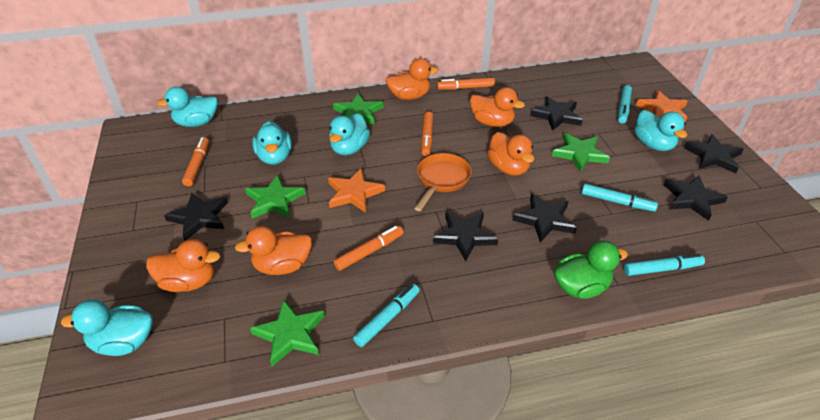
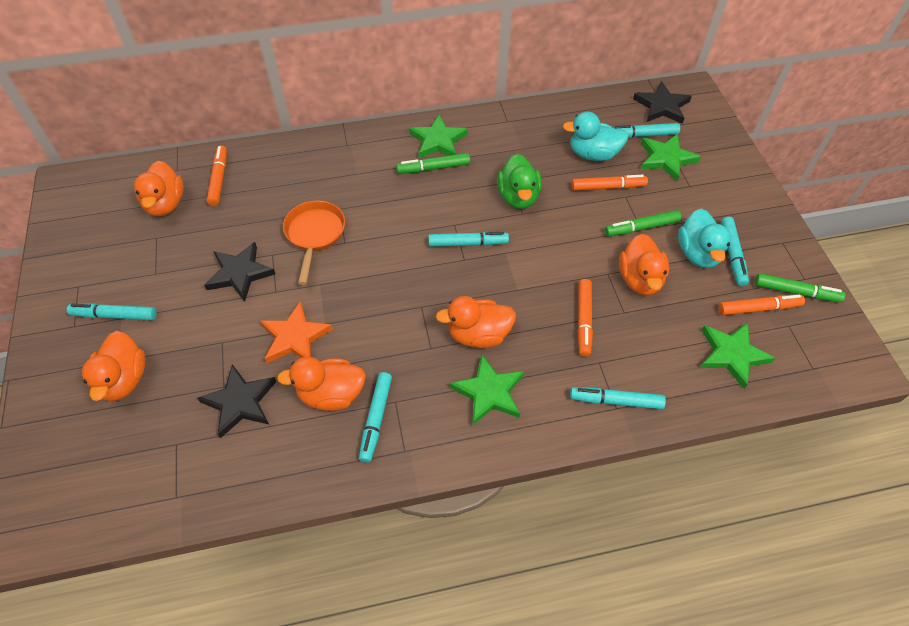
black star: 6 -> 3
green marker: 0 -> 3
orange star: 2 -> 1
turquoise duck: 5 -> 2
turquoise marker: 4 -> 6

